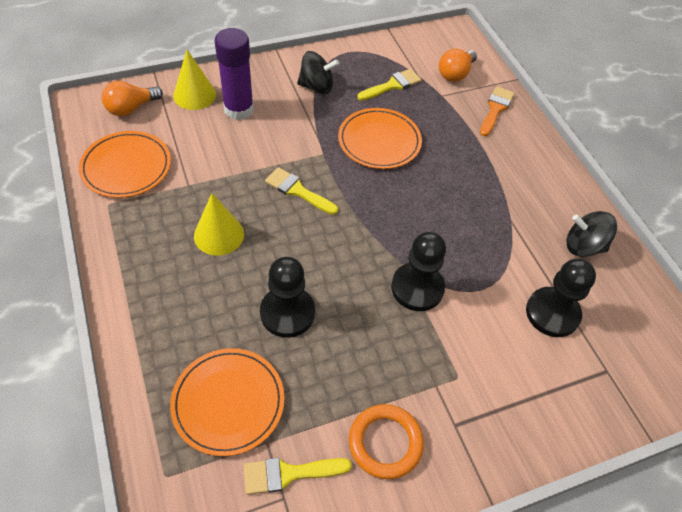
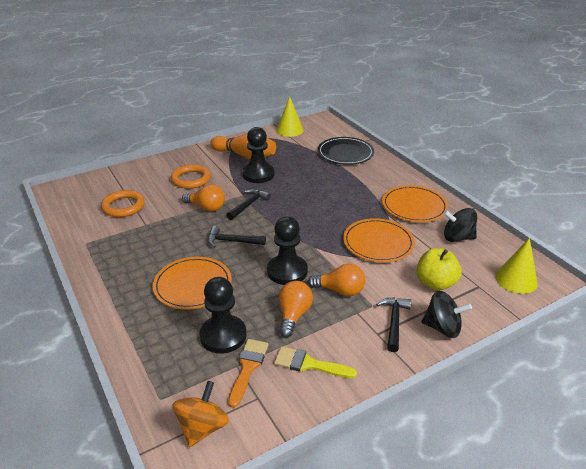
black hammer: 0 -> 3
black plate: 0 -> 1
orange bowling pin: 0 -> 1
orange light bulb: 2 -> 3
orange ring: 1 -> 2
orange spinning top: 0 -> 1
purple glue stick: 1 -> 0
yellow apple: 0 -> 1
yellow brush: 3 -> 1

